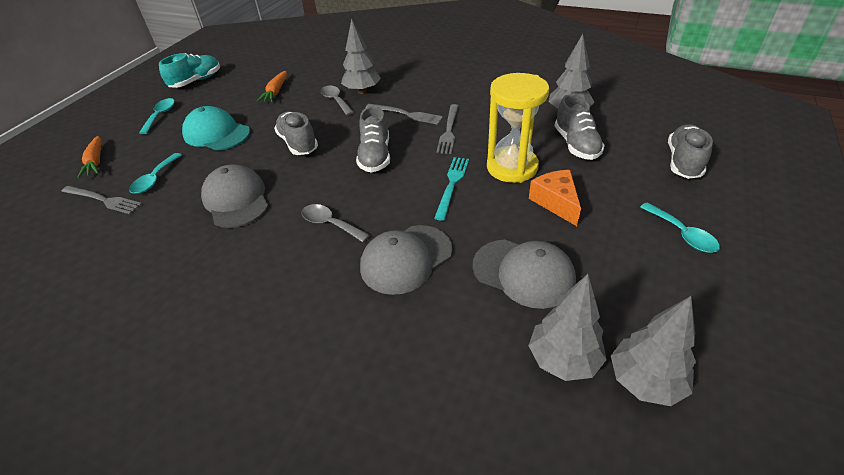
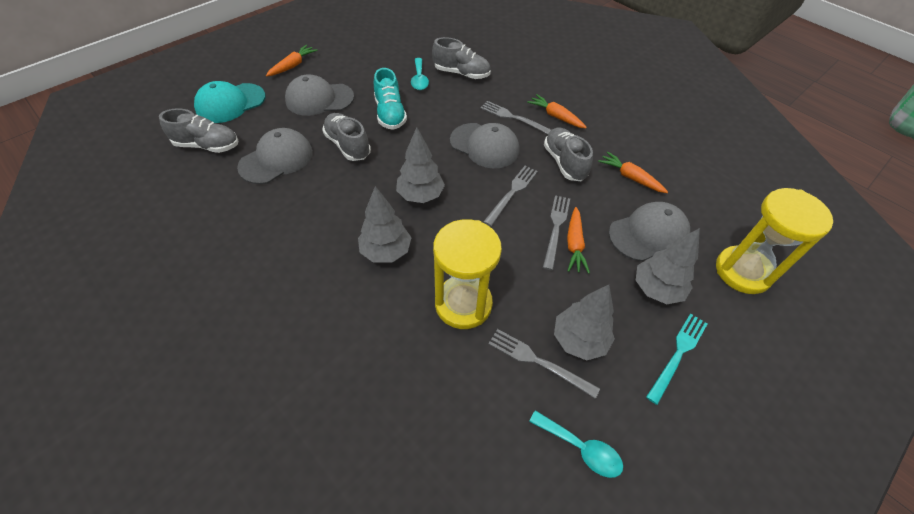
grey cap: 3 -> 4
grey fork: 3 -> 4
grey spoon: 2 -> 0
orange carrot: 2 -> 4
orange cheese: 1 -> 0
turquoise spoon: 3 -> 2
yellow hourglass: 1 -> 2

